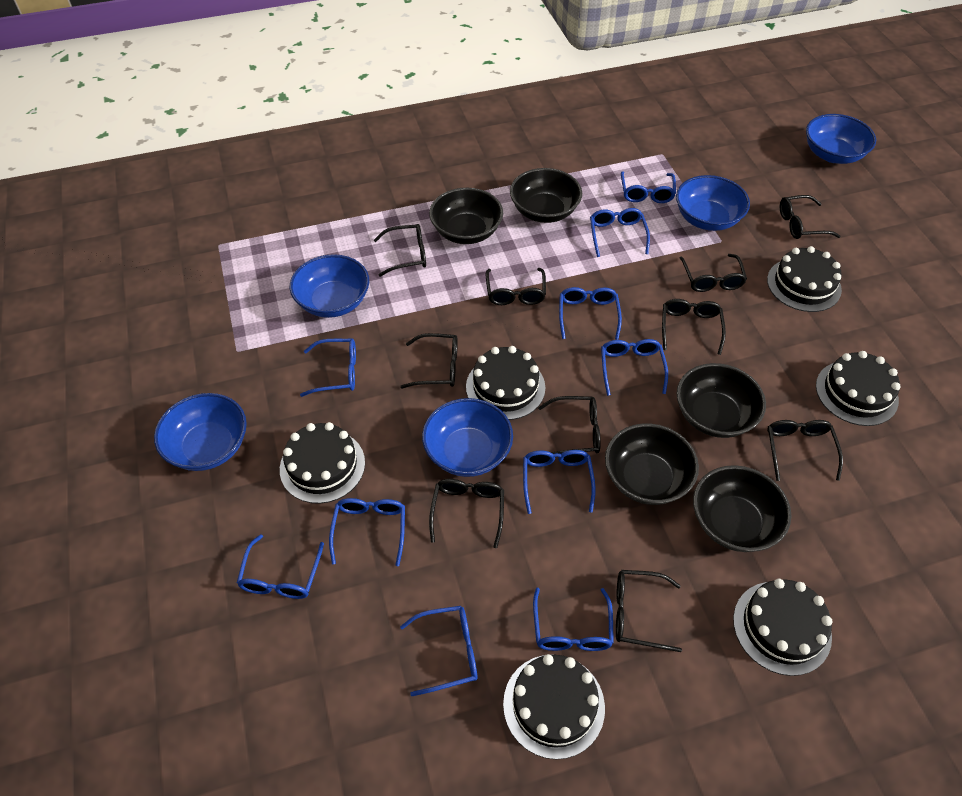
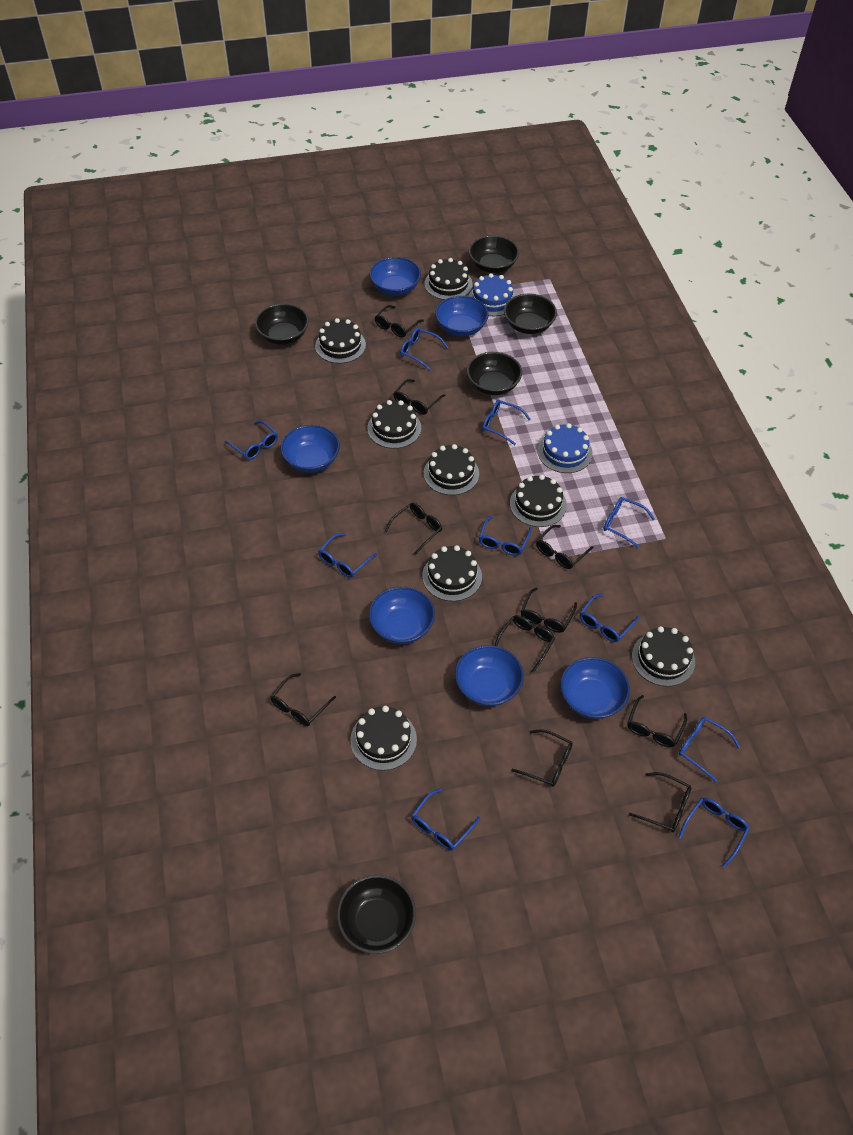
black cake: 6 -> 8
blue bowl: 5 -> 6
blue cake: 0 -> 2

